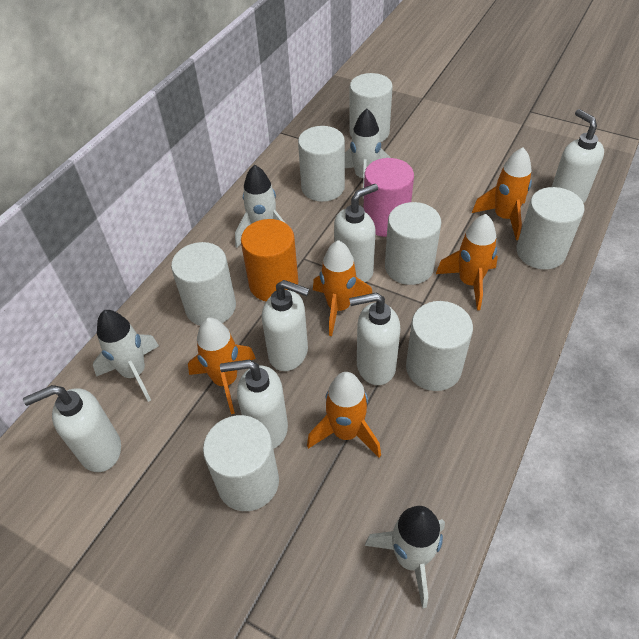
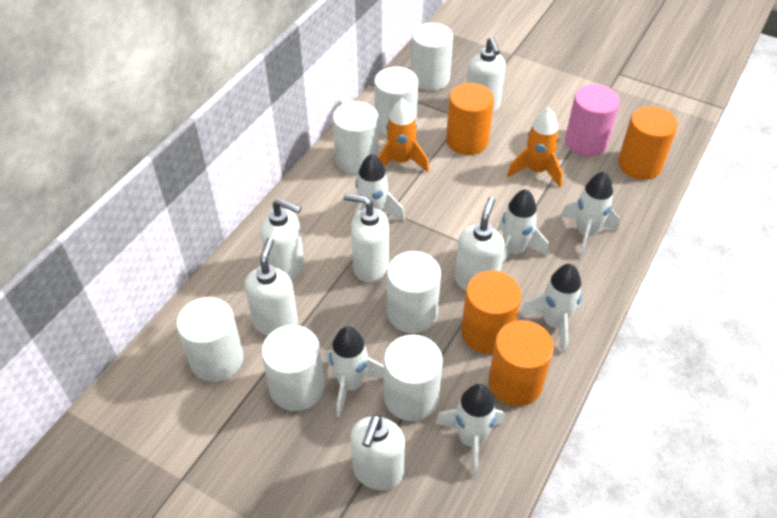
orange cylinder: 1 -> 4
orange rocket: 5 -> 2
white rocket: 4 -> 6

